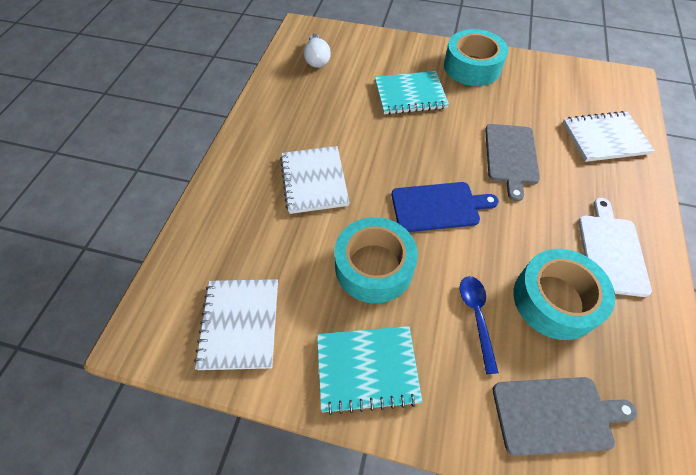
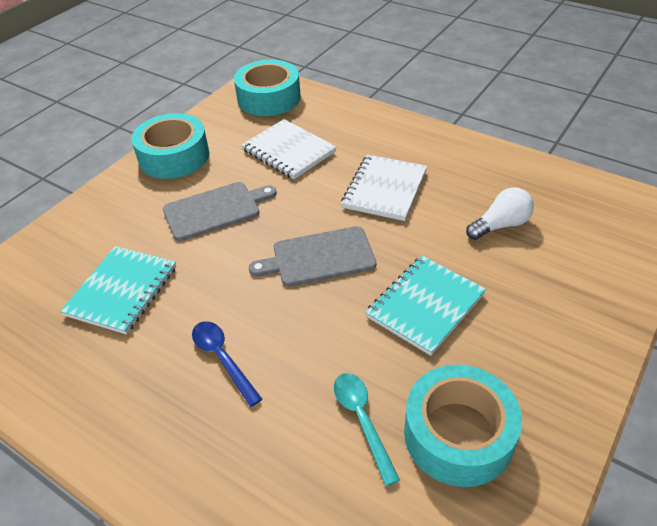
blue cutting board: 1 -> 0
turquoise spoon: 0 -> 1
white cutting board: 1 -> 0
white notebook: 3 -> 2

